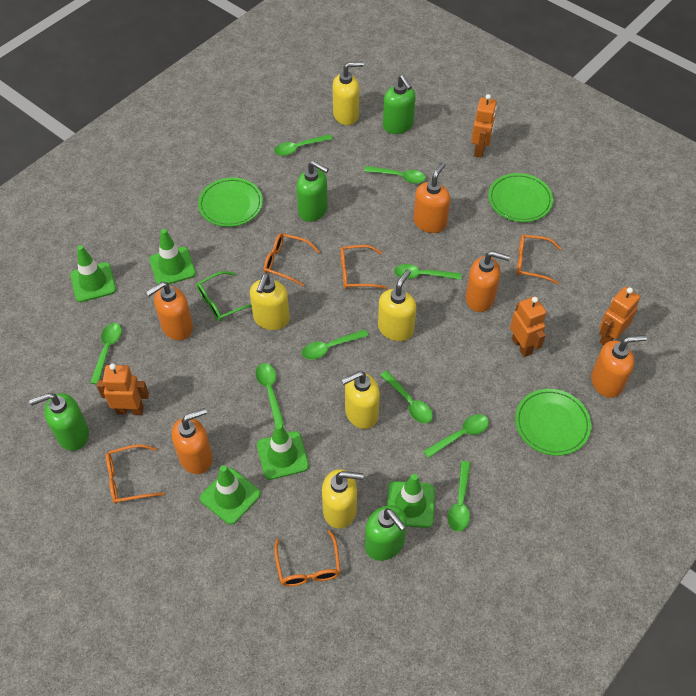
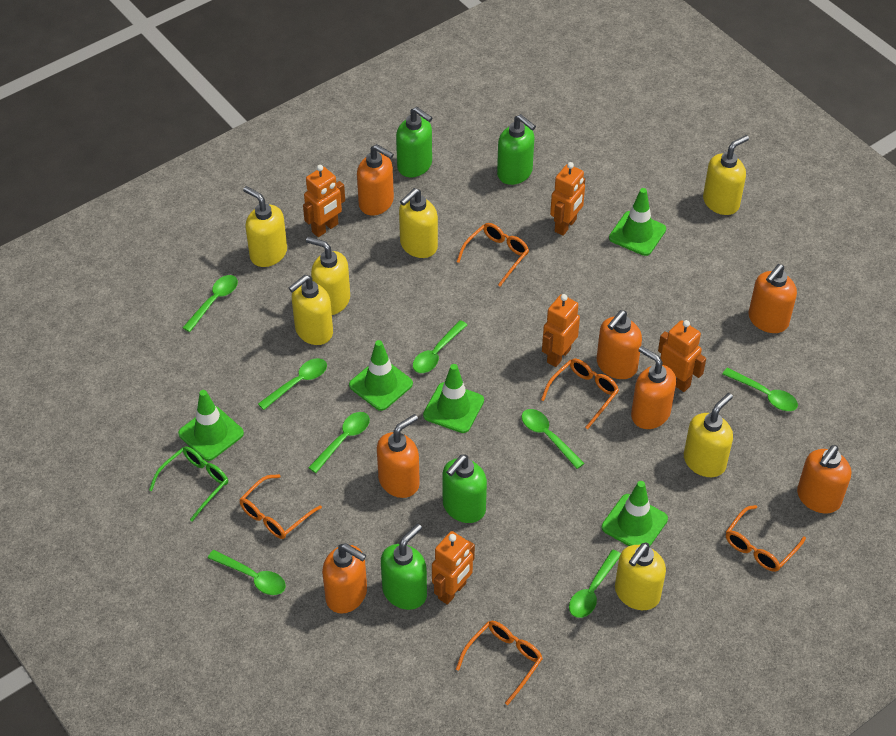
green plate: 3 -> 0
green spoon: 9 -> 8
orange robot: 4 -> 5
orange soap dispenser: 5 -> 7
yellow soap dispenser: 5 -> 7

